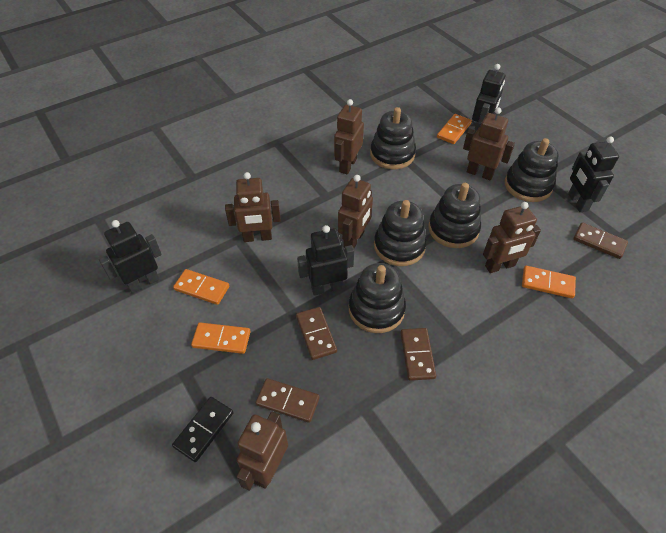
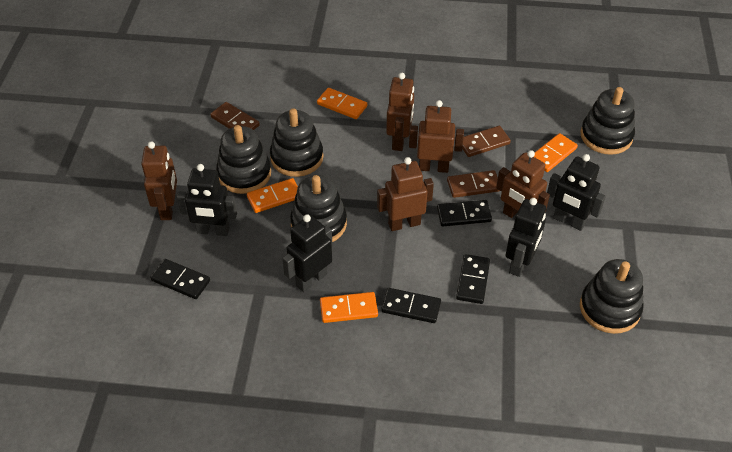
black domino: 1 -> 4
brown domino: 4 -> 3
brown robot: 6 -> 5

